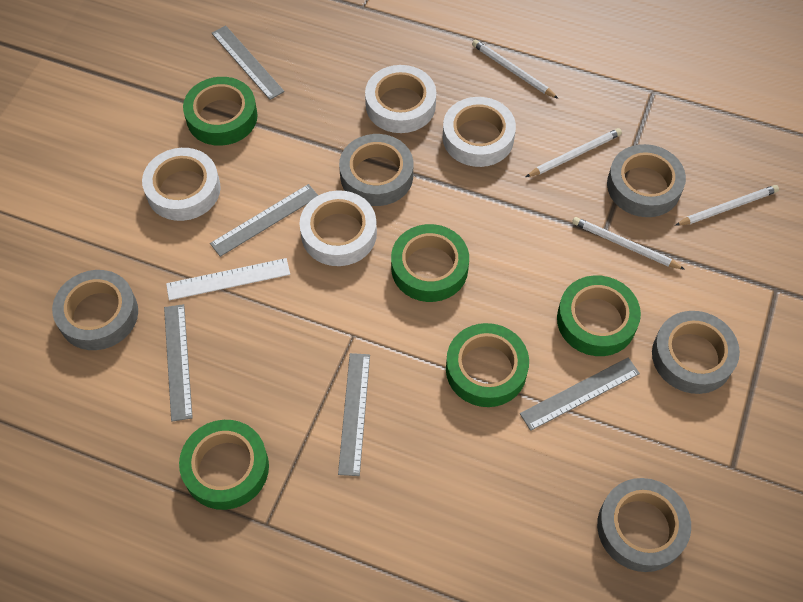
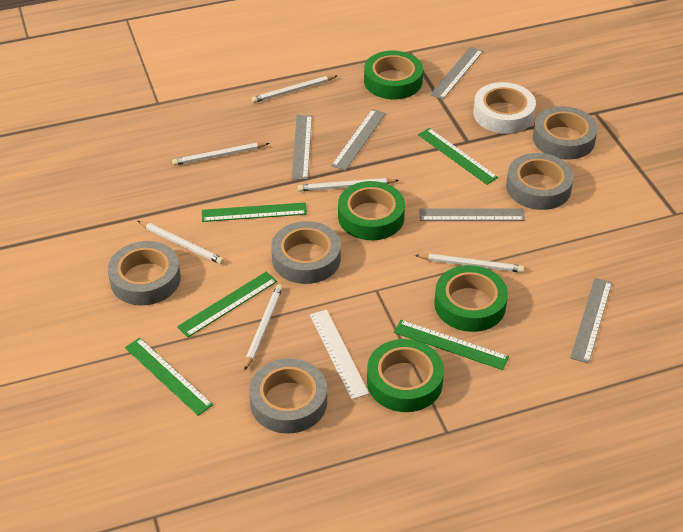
green ruler: 0 -> 5
green tape: 5 -> 4
white pencil: 4 -> 6
white tape: 4 -> 1

